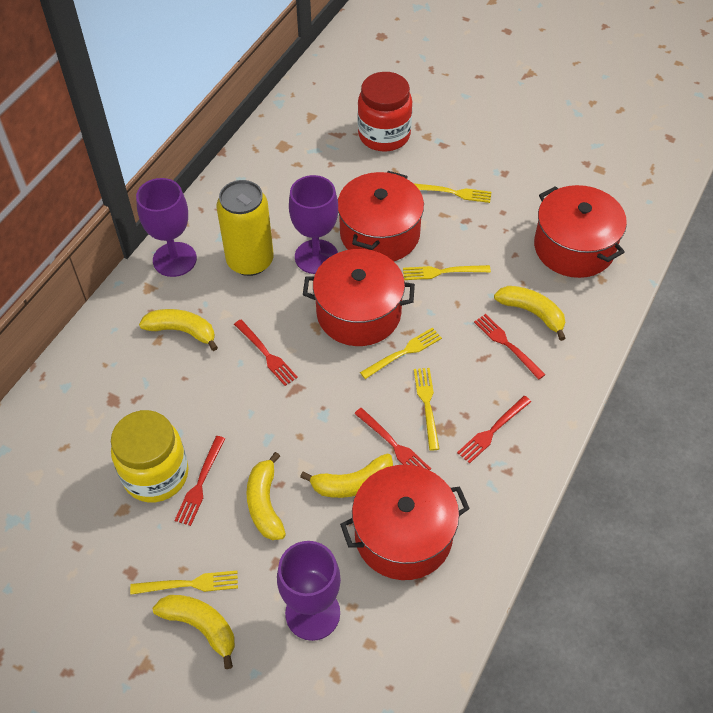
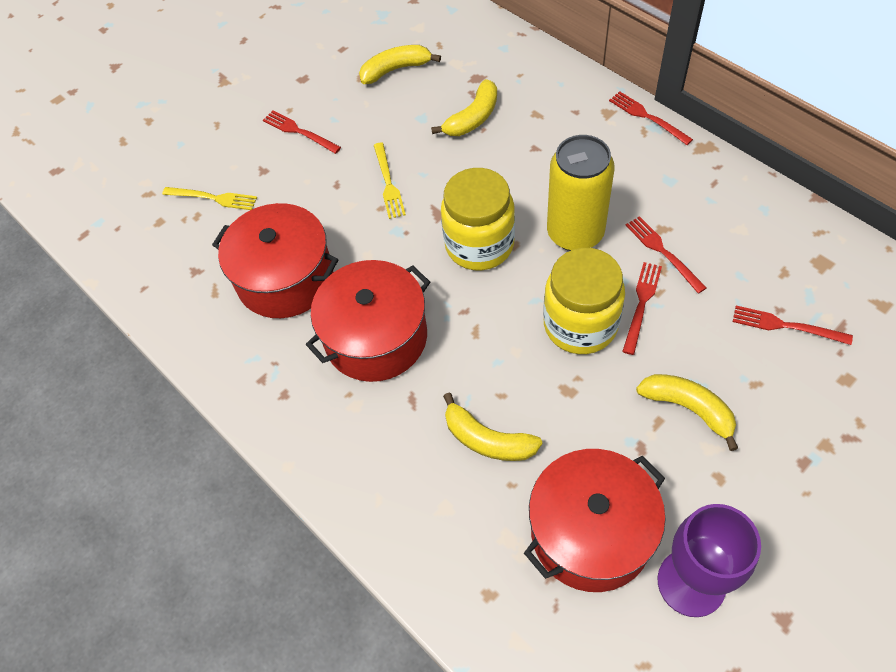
purple goblet: 3 -> 1
red jar: 1 -> 0
red pot: 4 -> 3
yellow banana: 5 -> 4
yellow fork: 5 -> 2
yellow jar: 1 -> 2

